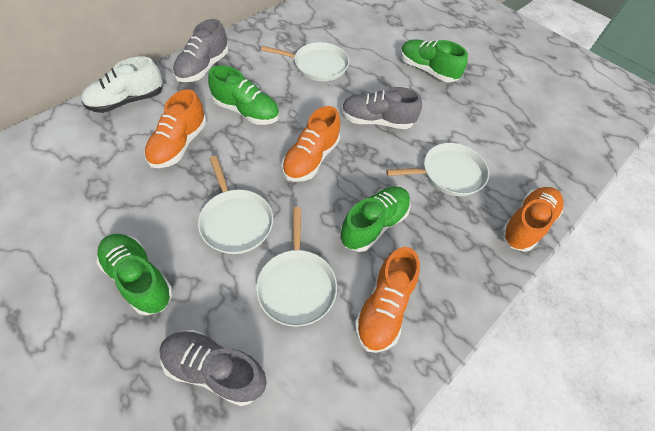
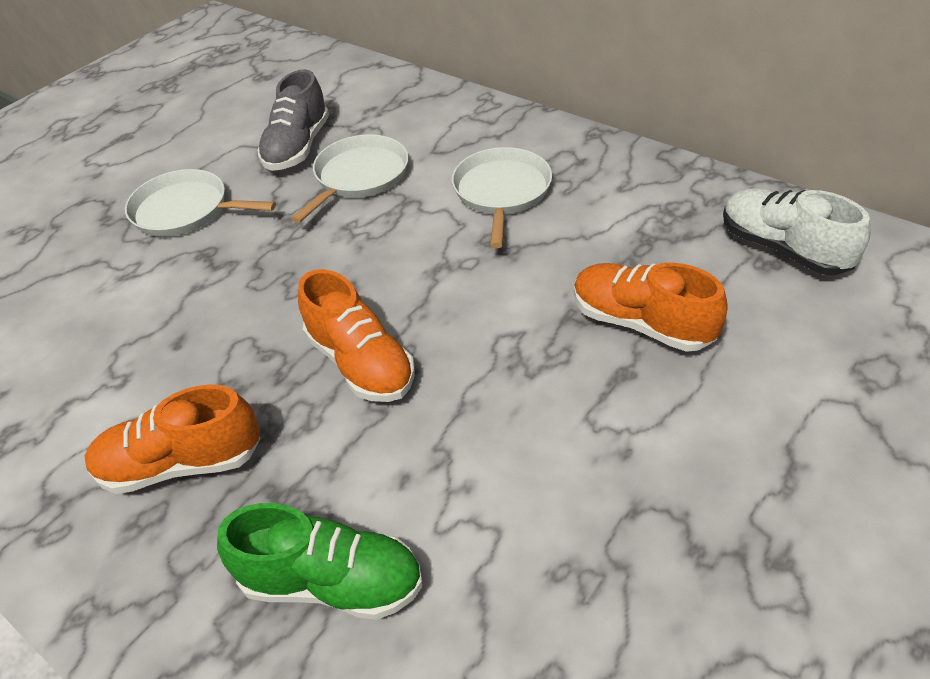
green shoe: 4 -> 1
grey shoe: 3 -> 1
orange shoe: 4 -> 3
white pan: 4 -> 3

